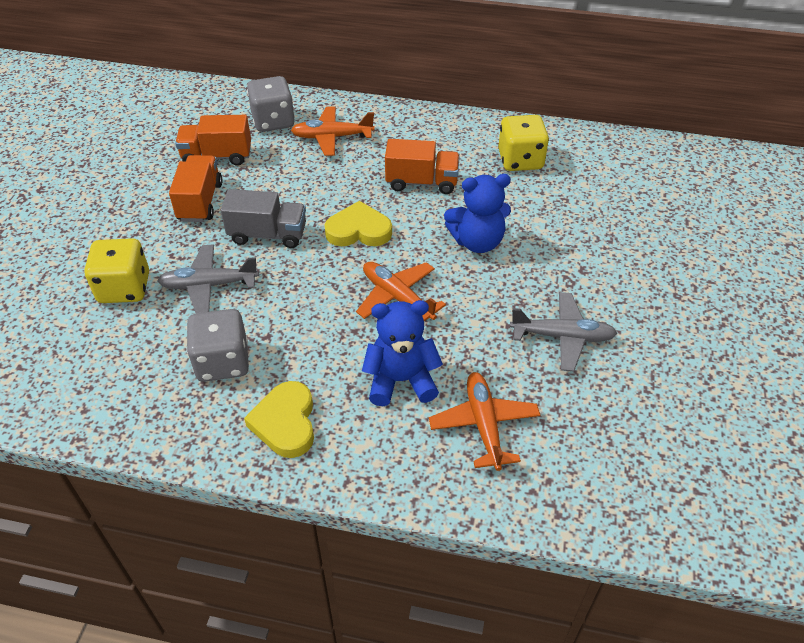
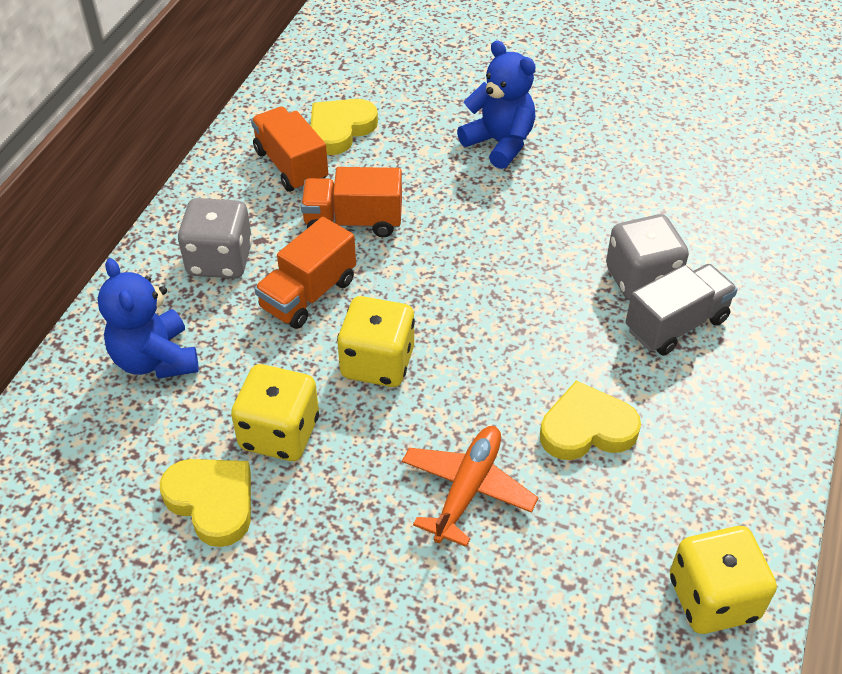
grey plane: 2 -> 0
orange plane: 3 -> 1
yellow dice: 2 -> 3
yellow heart: 2 -> 3

